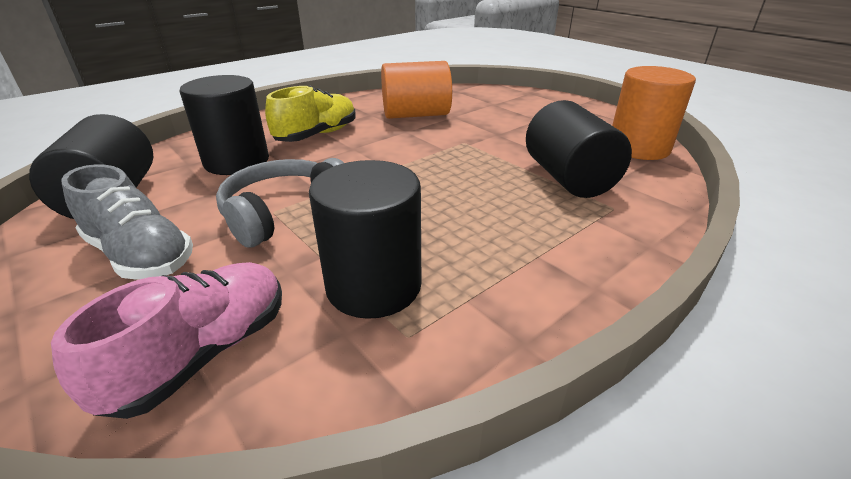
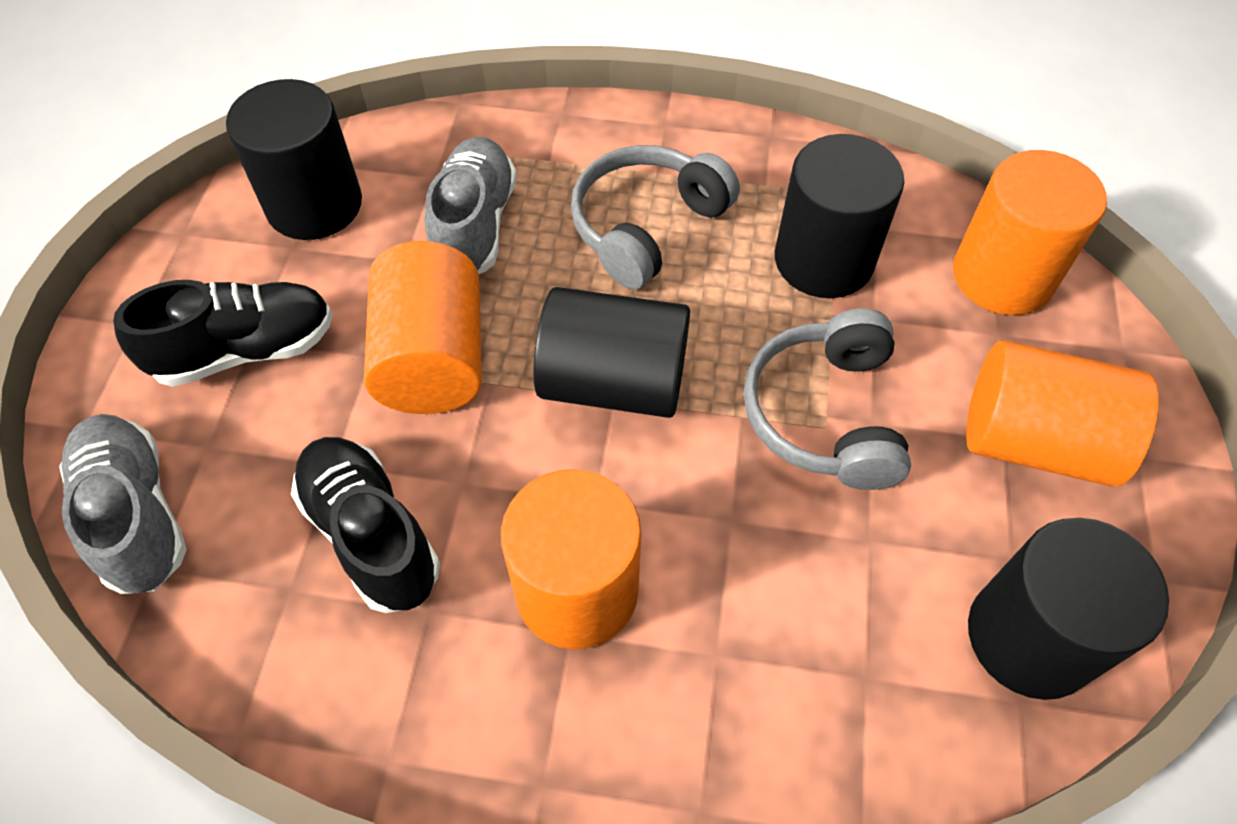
black shoe: 0 -> 2
grey headphones: 1 -> 2
grey shoe: 1 -> 2
orange cylinder: 2 -> 4
pink shoe: 1 -> 0
yellow shoe: 1 -> 0

